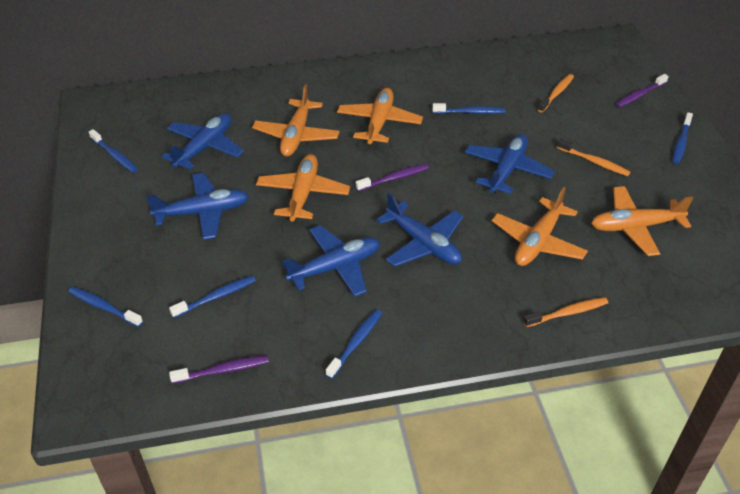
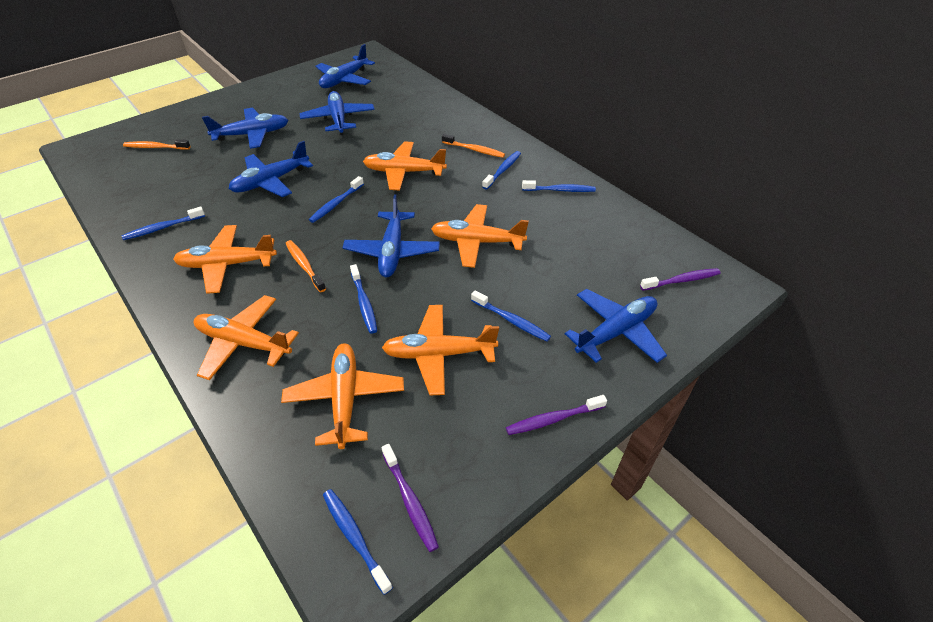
blue plane: 5 -> 6
blue toothbrush: 6 -> 7
orange plane: 5 -> 6

